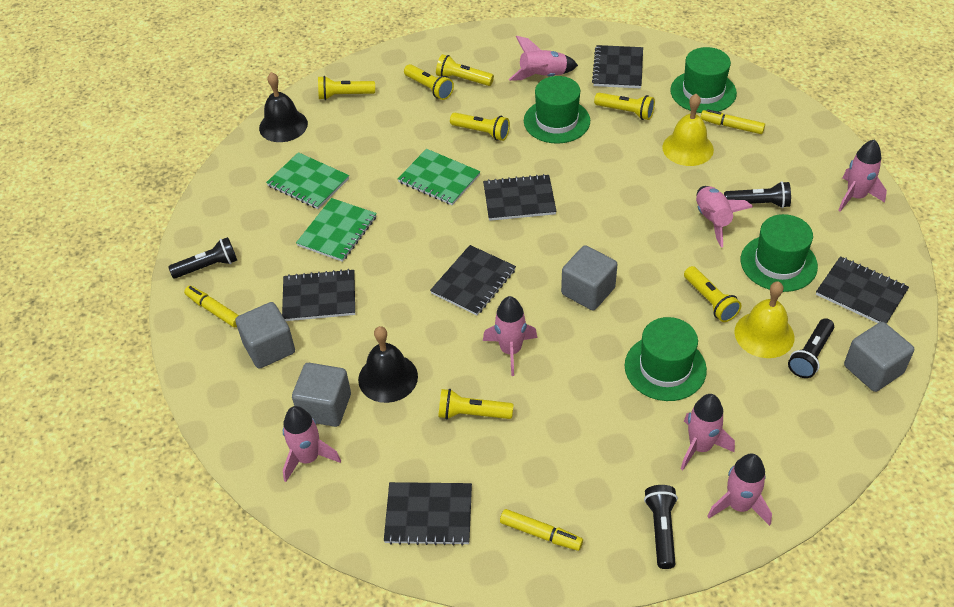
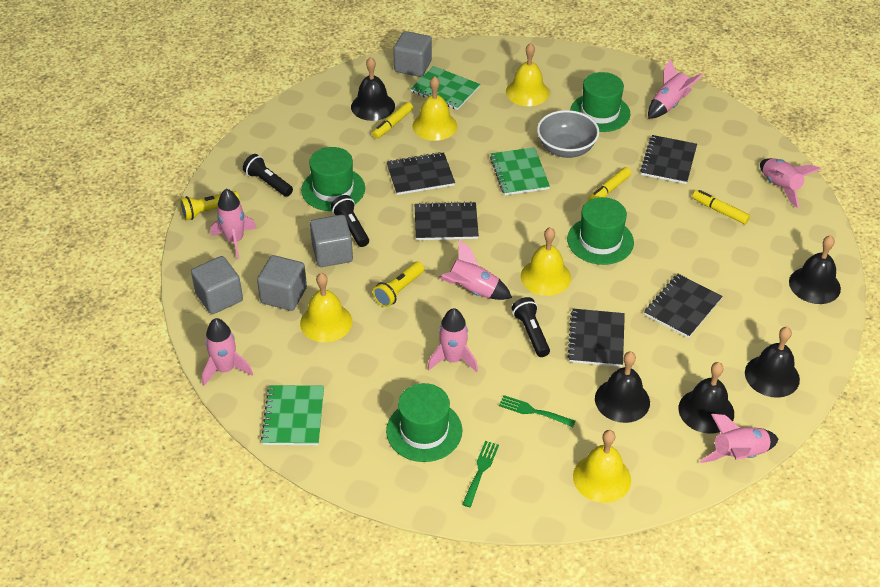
black bell: 2 -> 5
black flashlight: 4 -> 3
black notebook: 6 -> 5
green fork: 0 -> 2
grey bowl: 0 -> 1
yellow bell: 2 -> 5
yellow flashlight: 7 -> 2

